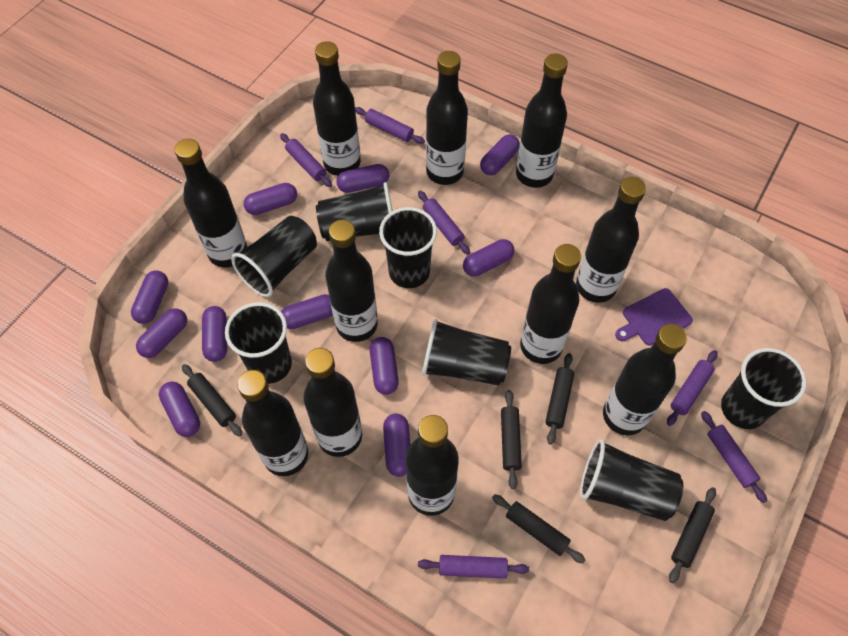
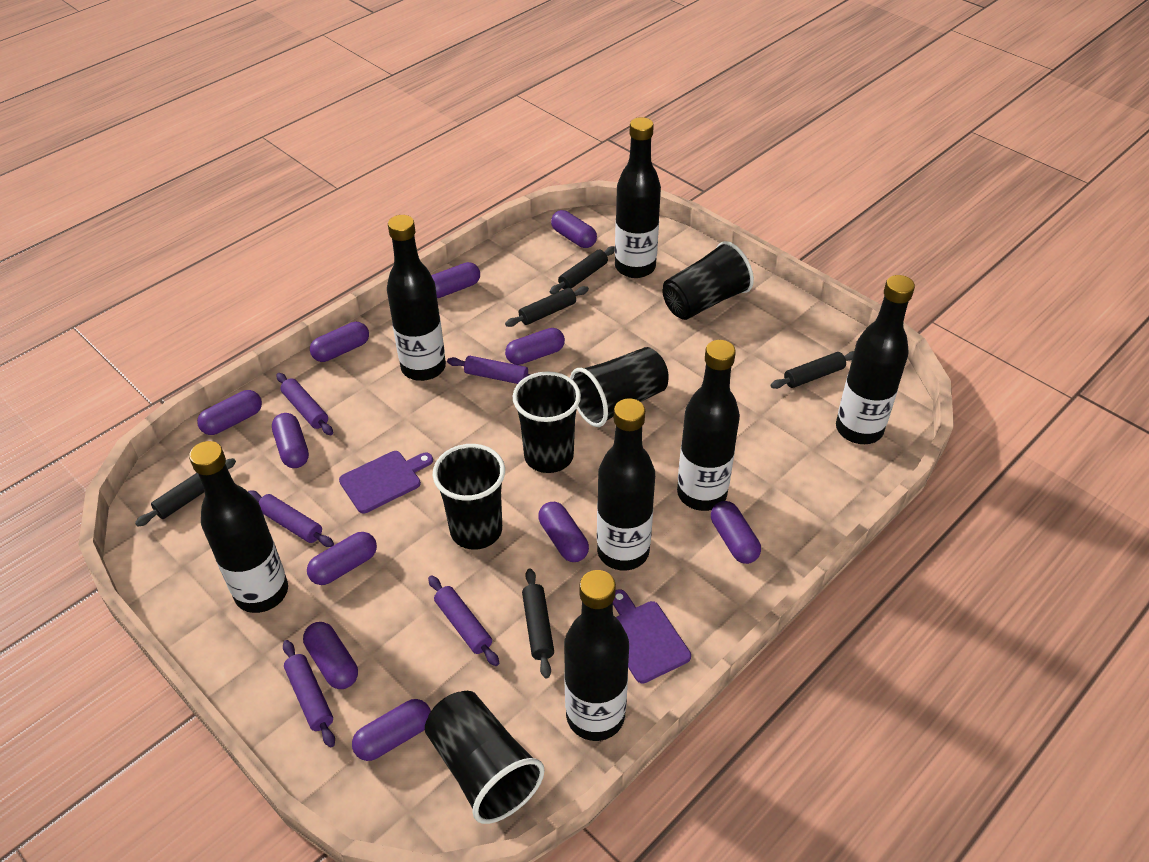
black bottle: 11 -> 7
black cup: 7 -> 5
purple cutting board: 1 -> 2
purple rolling pin: 6 -> 5

